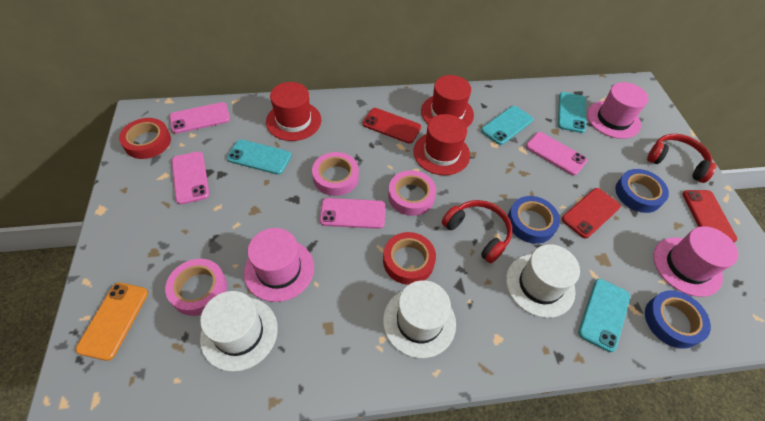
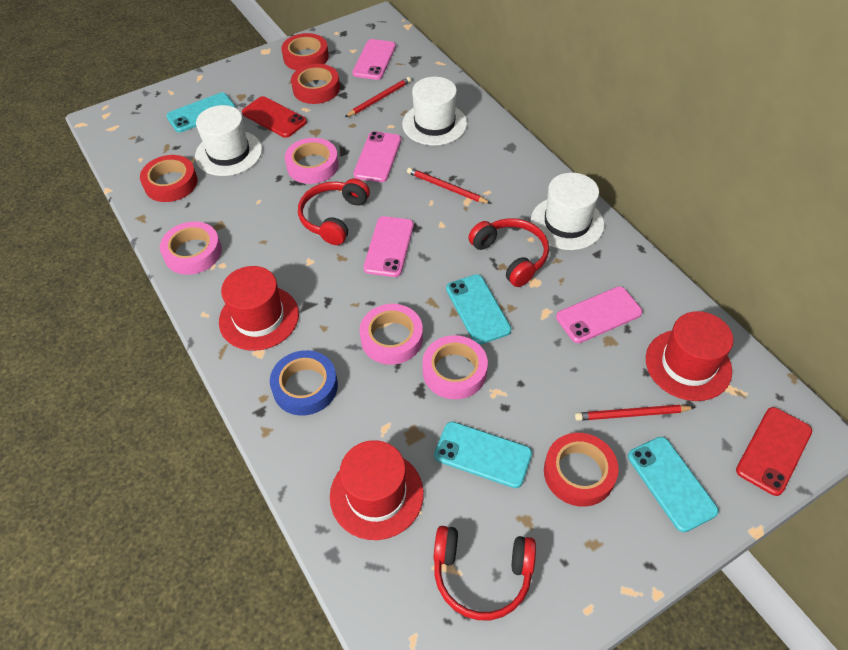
blue tape: 3 -> 1
orange phone: 1 -> 0
pink hat: 3 -> 0
pink tape: 3 -> 4
red headphones: 2 -> 3
red pencil: 0 -> 3
red phone: 3 -> 2
red tape: 2 -> 4

